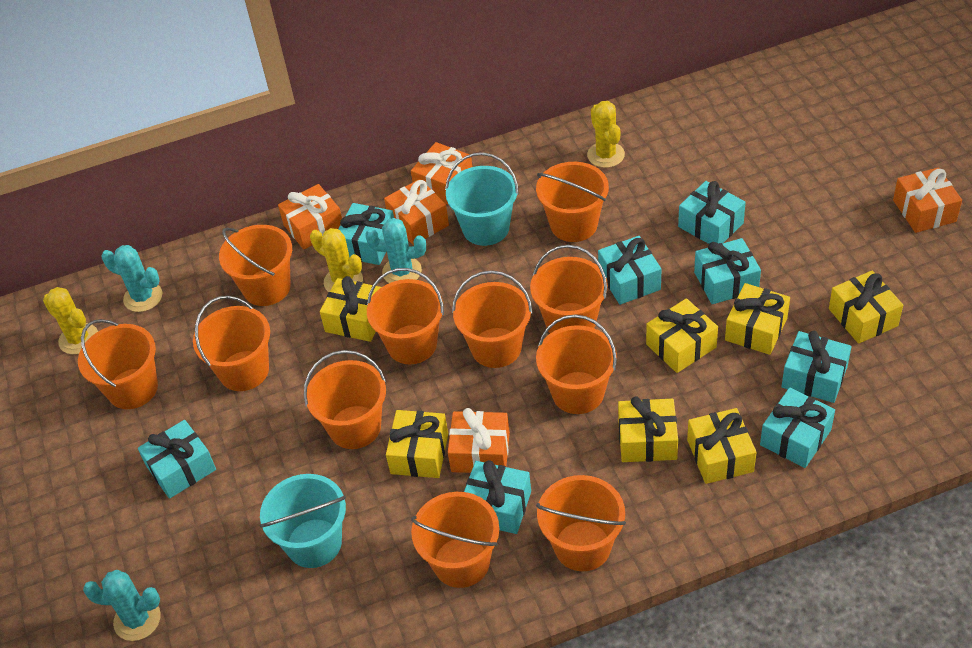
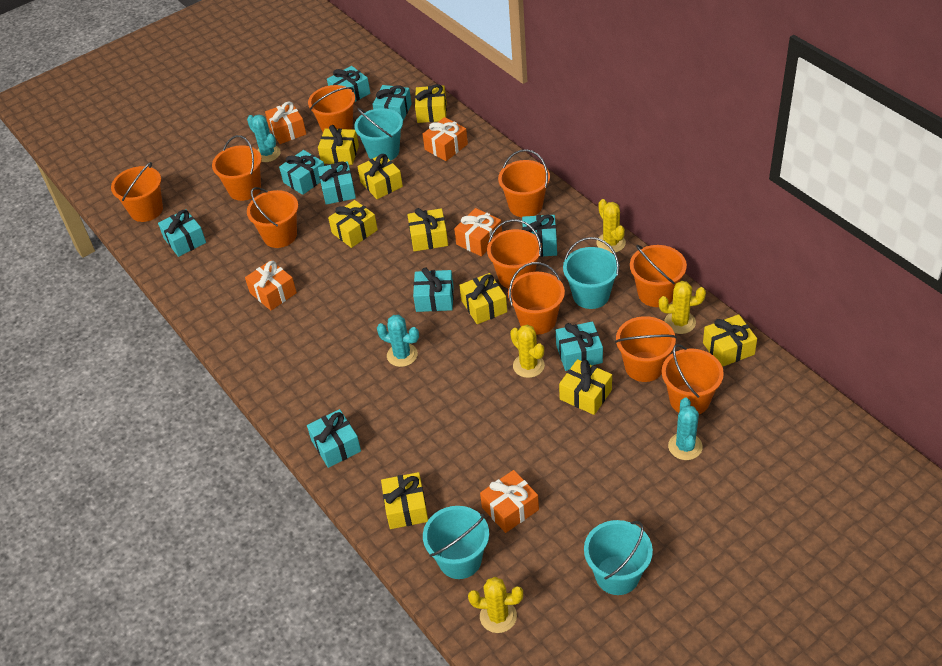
orange bucket: 11 -> 10
turquoise bucket: 2 -> 4
turquoise gift: 8 -> 9
yellow cactus: 3 -> 4
yellow gift: 7 -> 9

